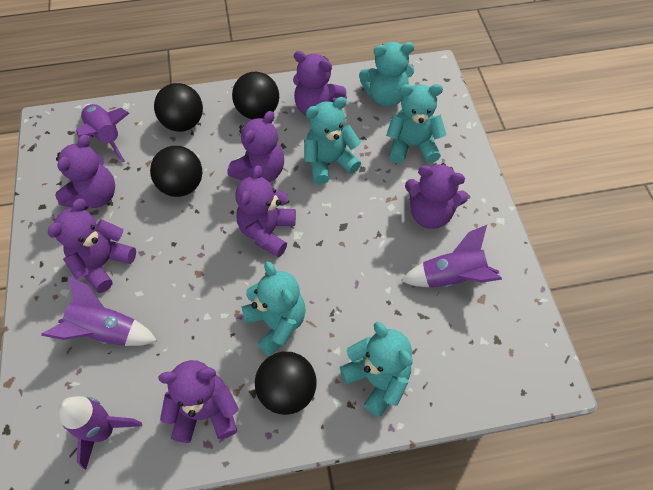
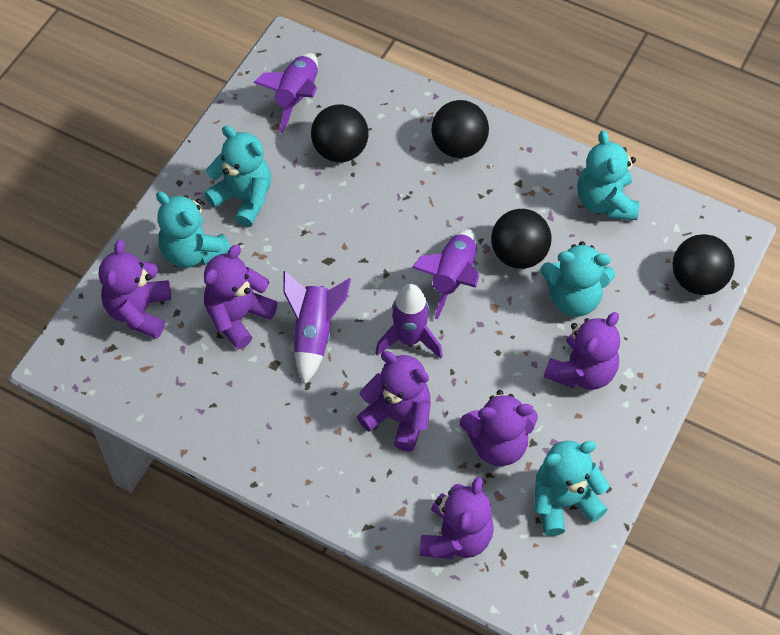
purple teddy bear: 7 -> 6

